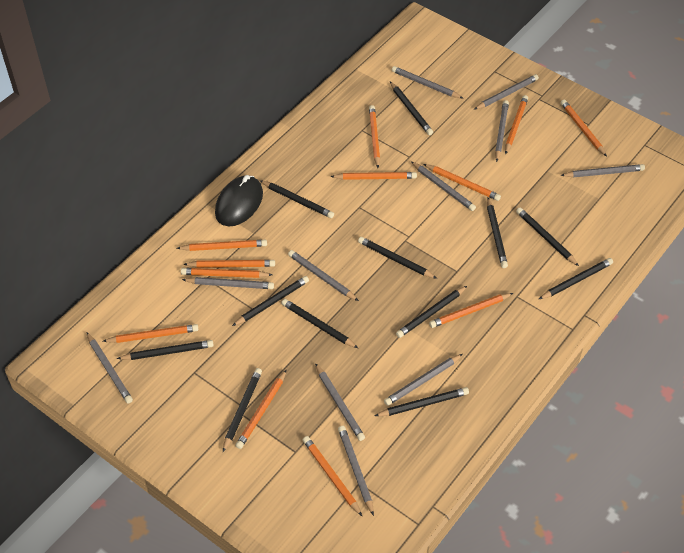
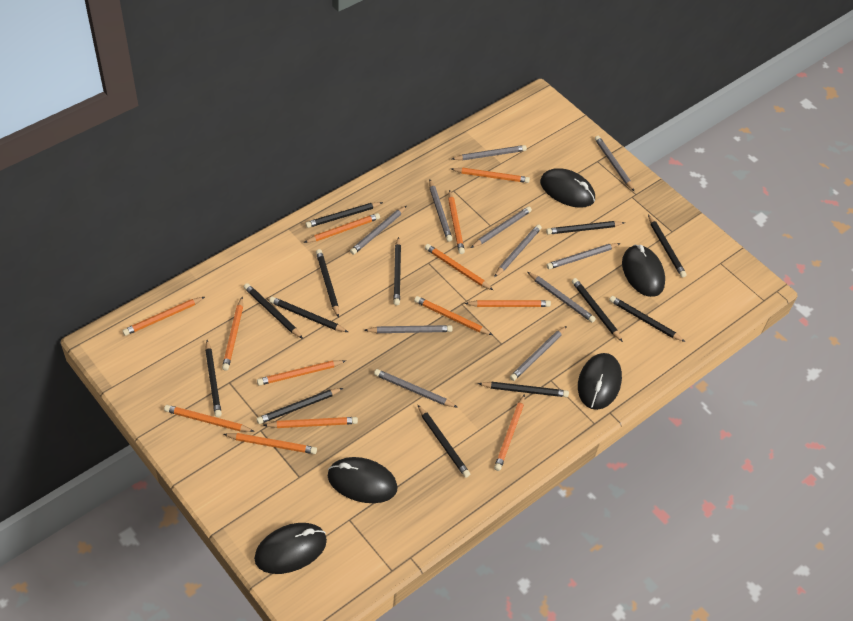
black mouse: 1 -> 5
black pencil: 12 -> 13
orange pencil: 12 -> 13

